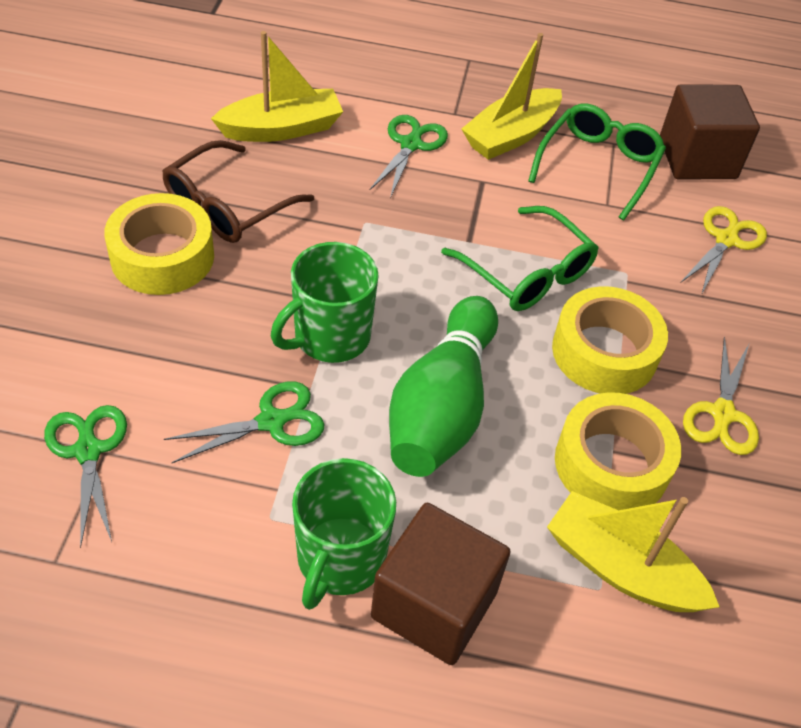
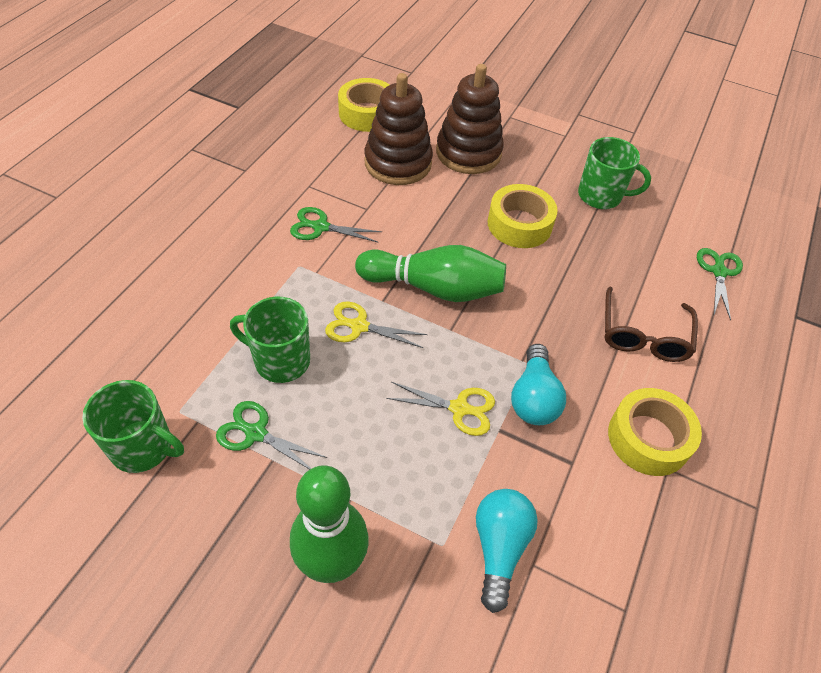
brown cube: 2 -> 0
brown stacking toy: 0 -> 2
green bowling pin: 1 -> 2
green glasses: 2 -> 0
green mug: 2 -> 3
turquoise light bulb: 0 -> 2
yellow boat: 3 -> 0

